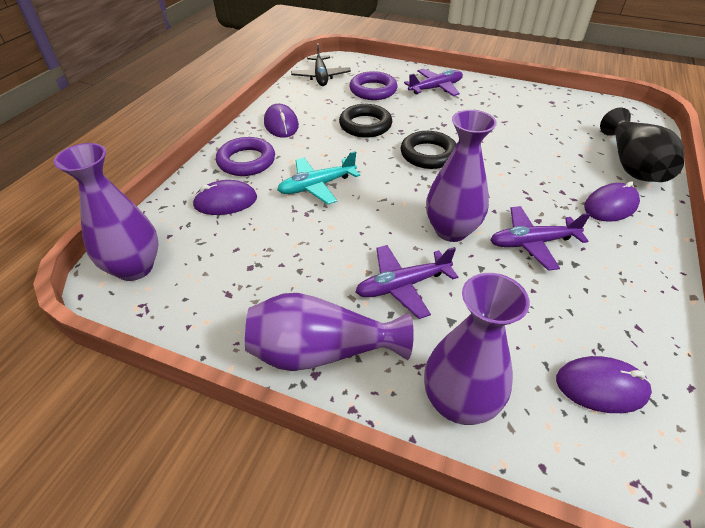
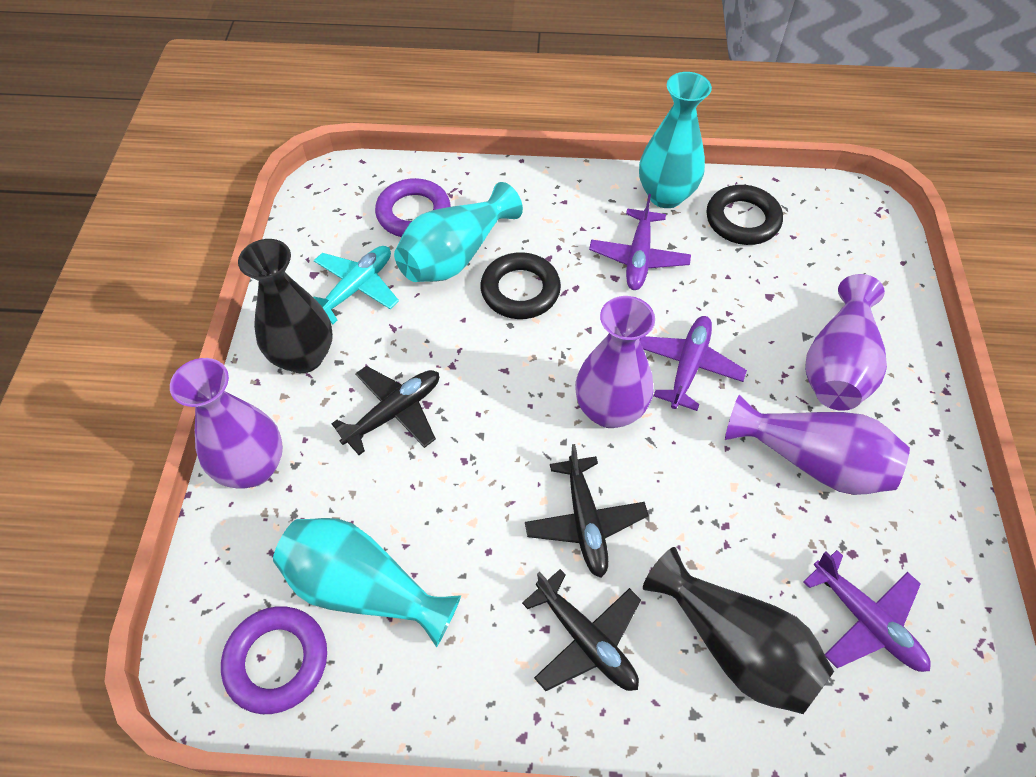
black plane: 1 -> 3
black vase: 1 -> 2
purple mouse: 4 -> 0
turquoise vase: 0 -> 3

